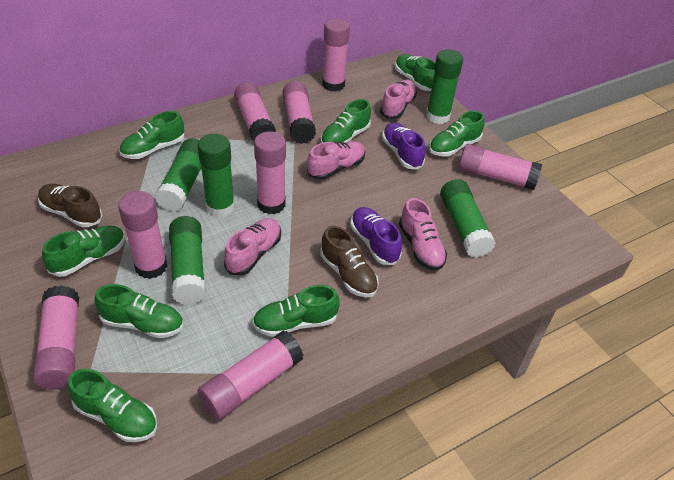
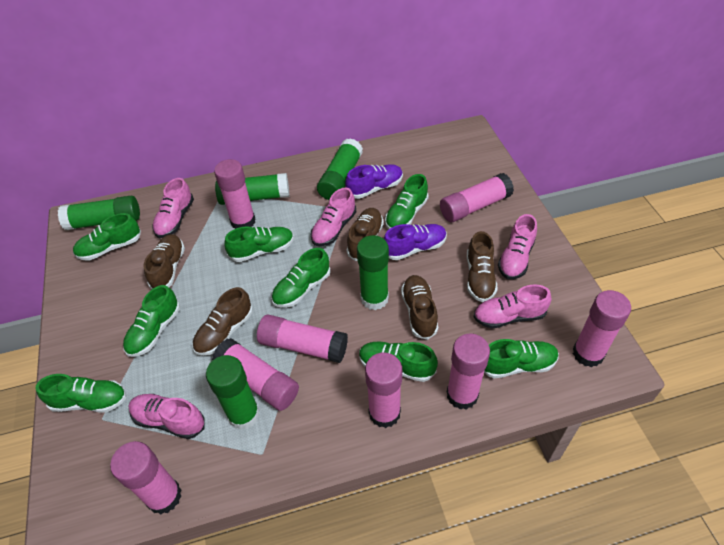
brown shoe: 2 -> 5
pink shoe: 4 -> 5

